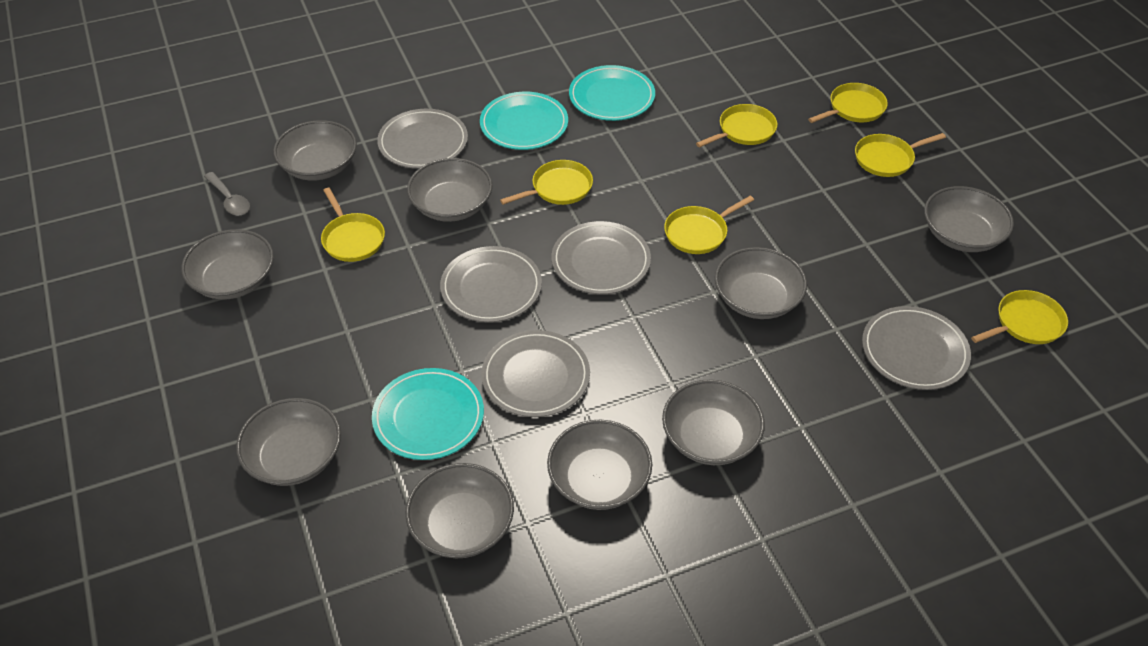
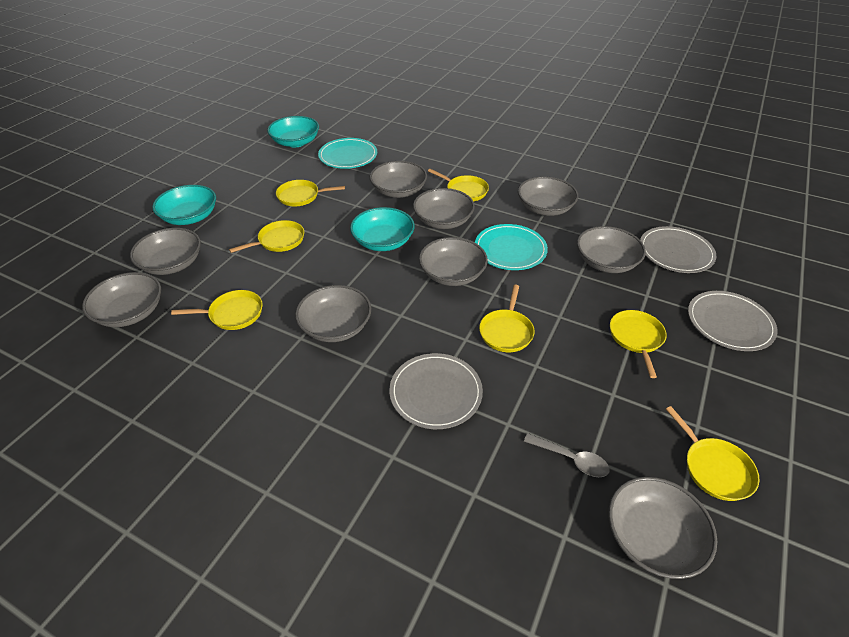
grey plate: 5 -> 3
turquoise bowl: 0 -> 3
turquoise plate: 3 -> 2

